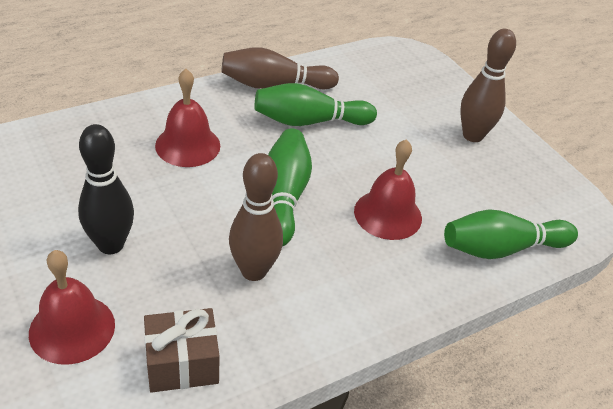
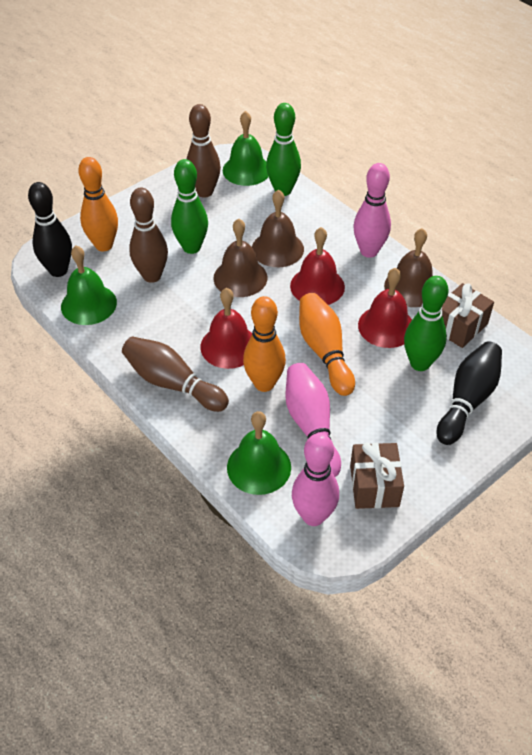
black bowling pin: 1 -> 2
brown bell: 0 -> 3
brown gift: 1 -> 2
green bell: 0 -> 3
orange bowling pin: 0 -> 3
pink bowling pin: 0 -> 3

